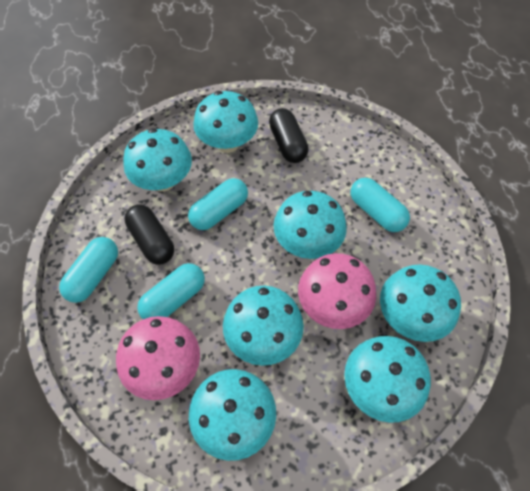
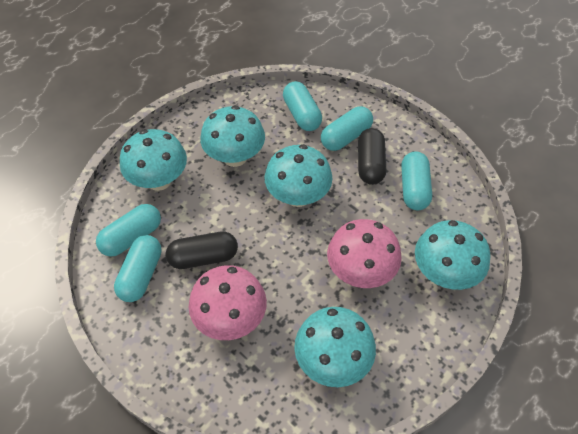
turquoise capsule: 4 -> 5
turquoise mushroom: 7 -> 5

